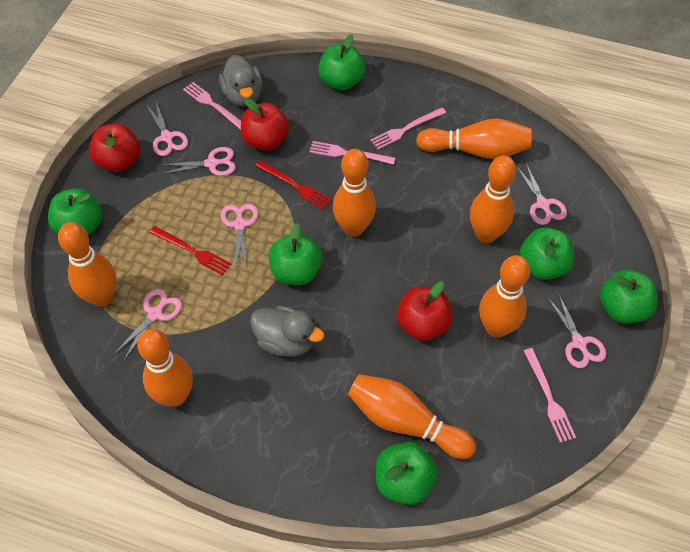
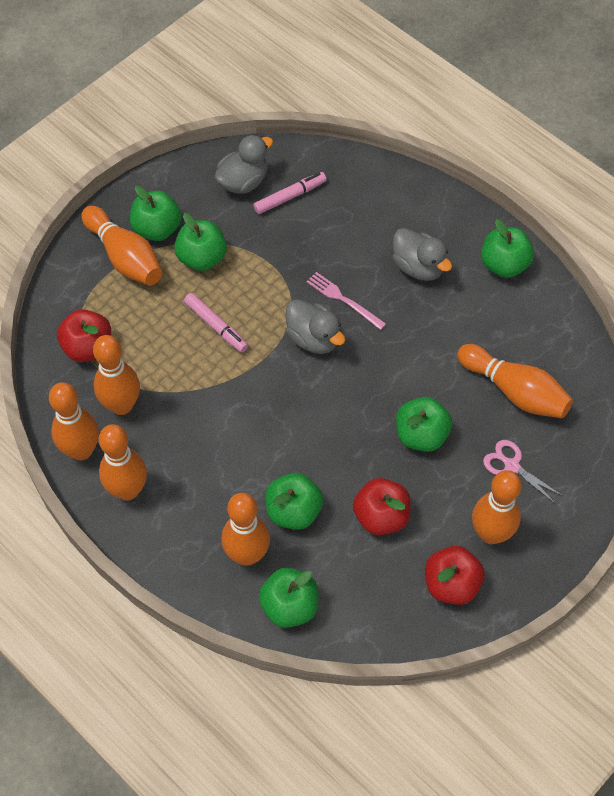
grey duck: 2 -> 3
pink fork: 4 -> 1
pink marker: 0 -> 2
pink scissors: 6 -> 1
red fork: 2 -> 0

